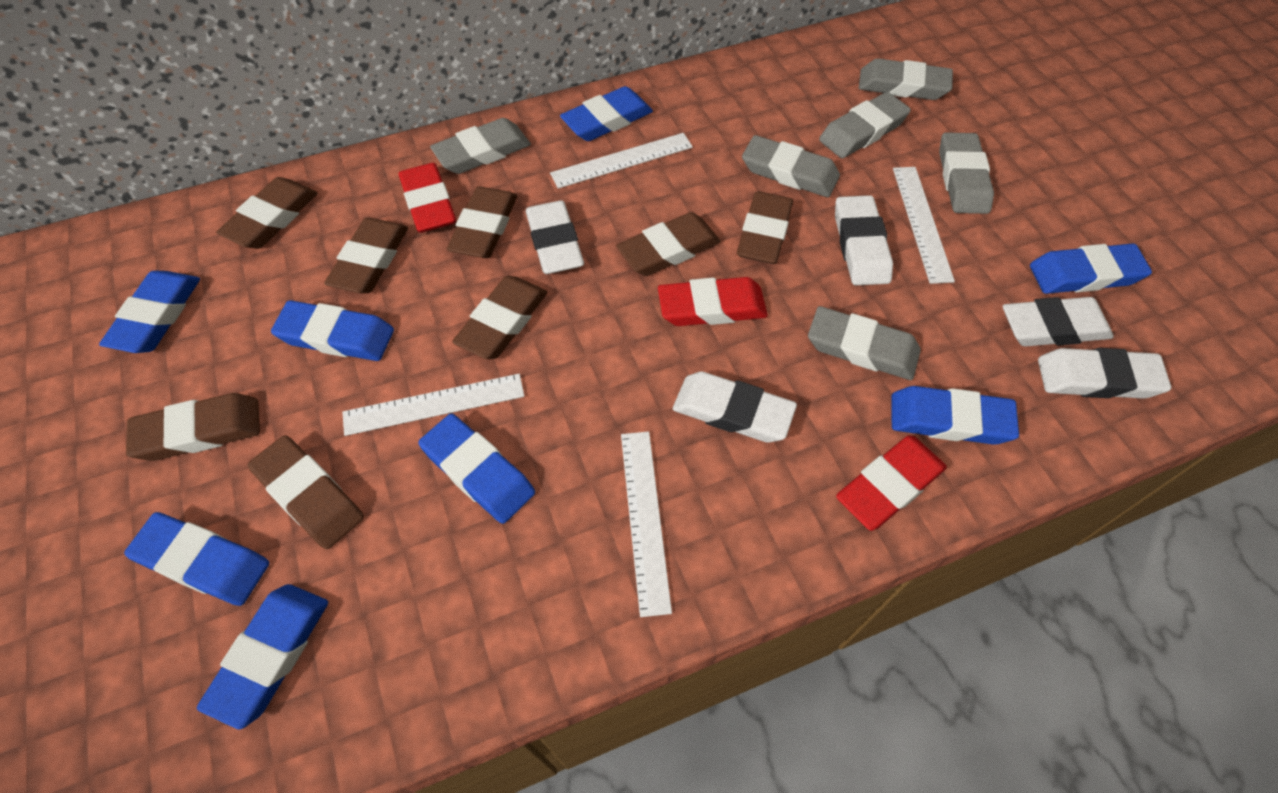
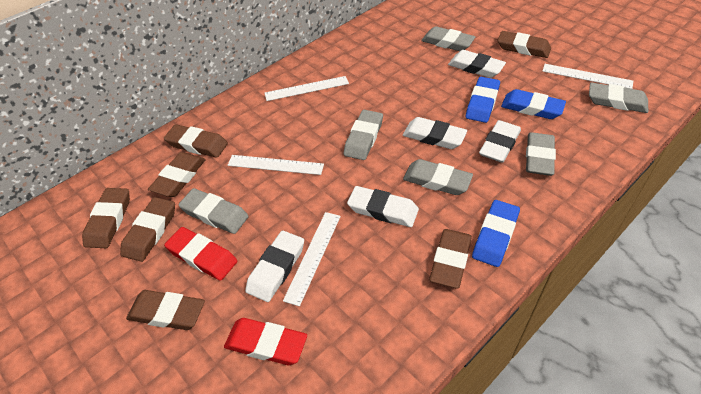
blue eraser: 8 -> 3
brown eraser: 8 -> 7
red eraser: 3 -> 2

